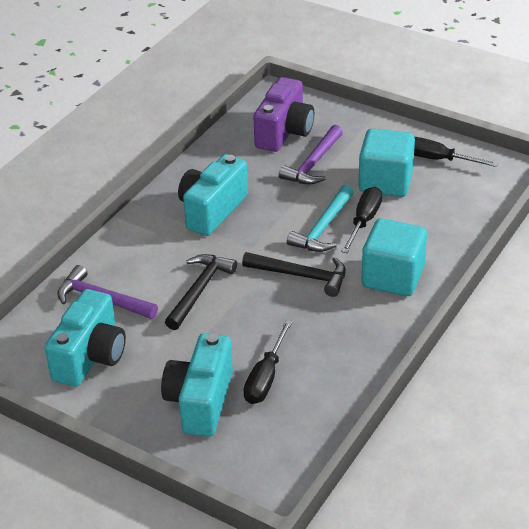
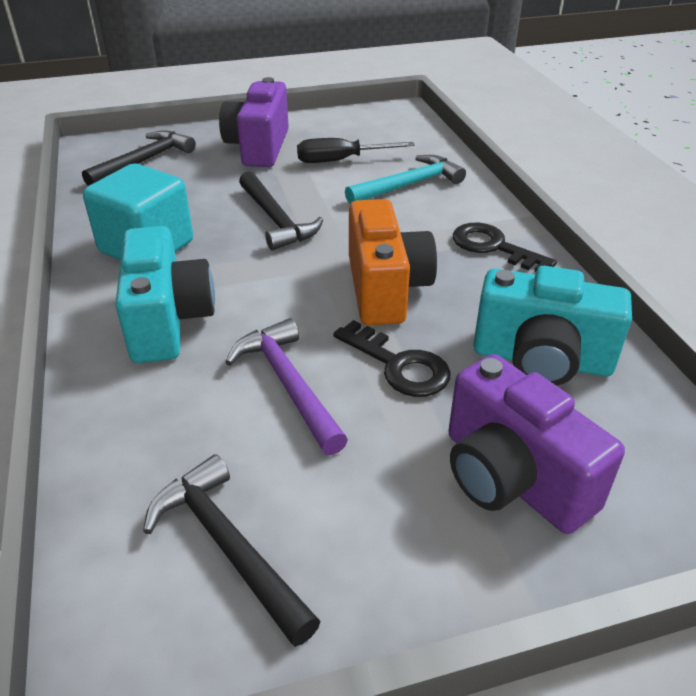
black hammer: 2 -> 3
black key: 0 -> 2
black screwdriver: 3 -> 1
orange camera: 0 -> 1
purple camera: 1 -> 2
purple hammer: 2 -> 1
turquoise camera: 3 -> 2
turquoise cube: 2 -> 1

